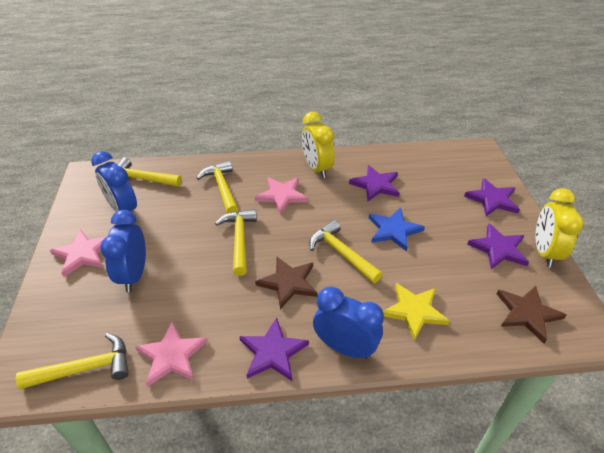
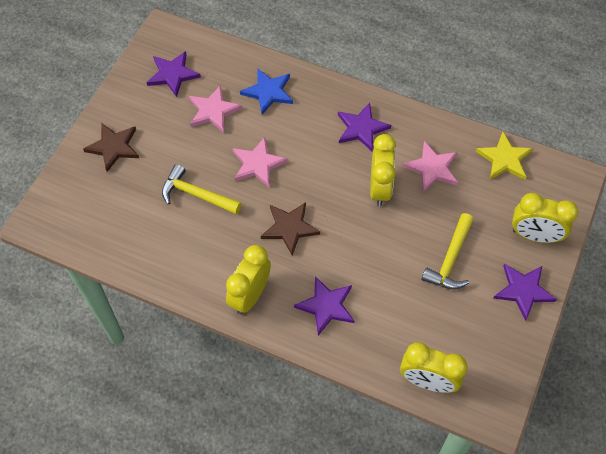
blue clock: 3 -> 0
yellow clock: 2 -> 4
yellow hammer: 5 -> 2

